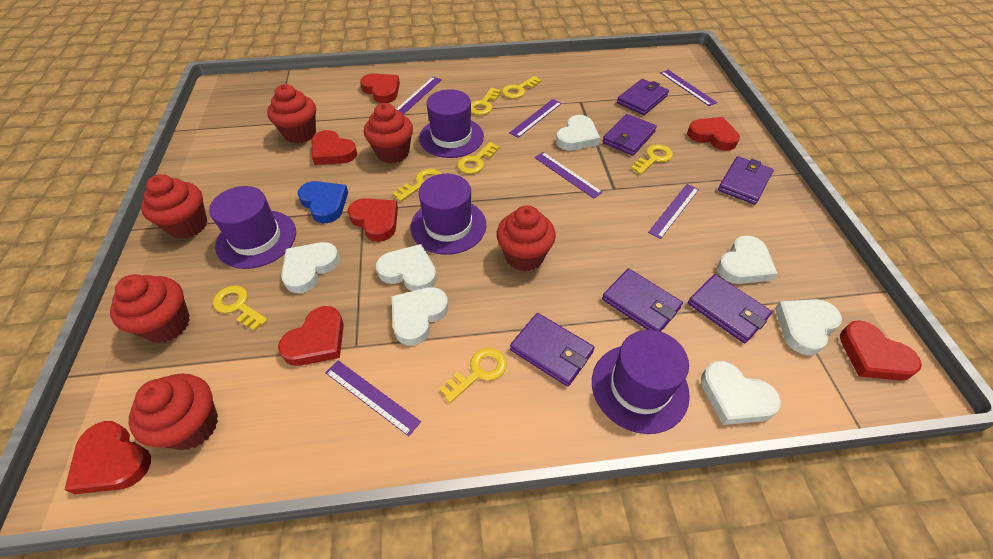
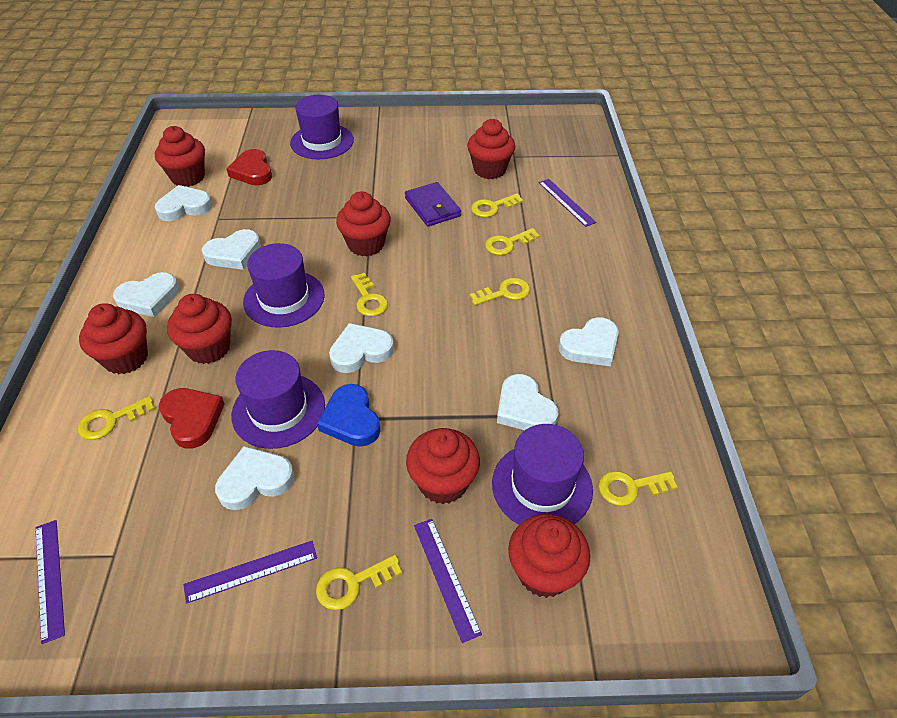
purple ruler: 6 -> 4
purple wallet: 6 -> 1
red cupcake: 6 -> 7
red heart: 7 -> 2

